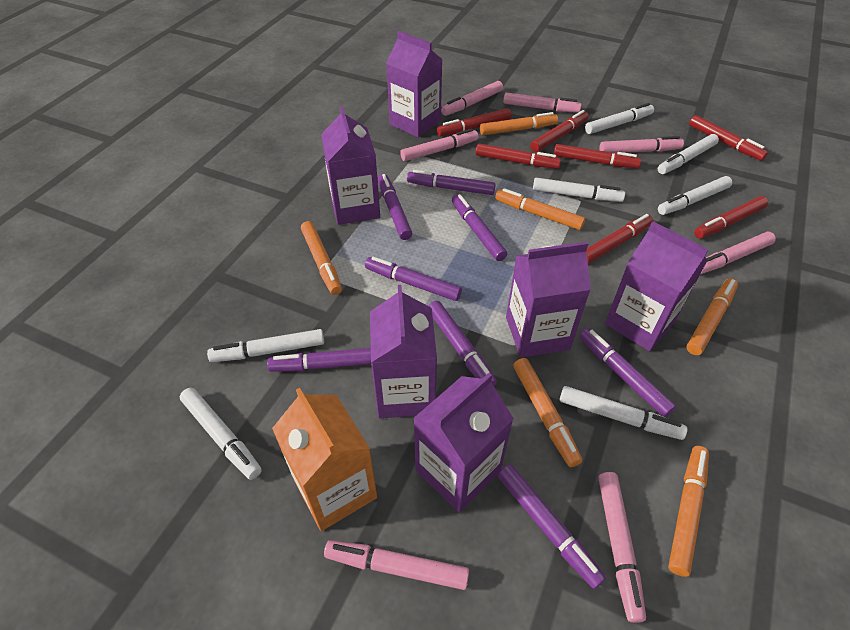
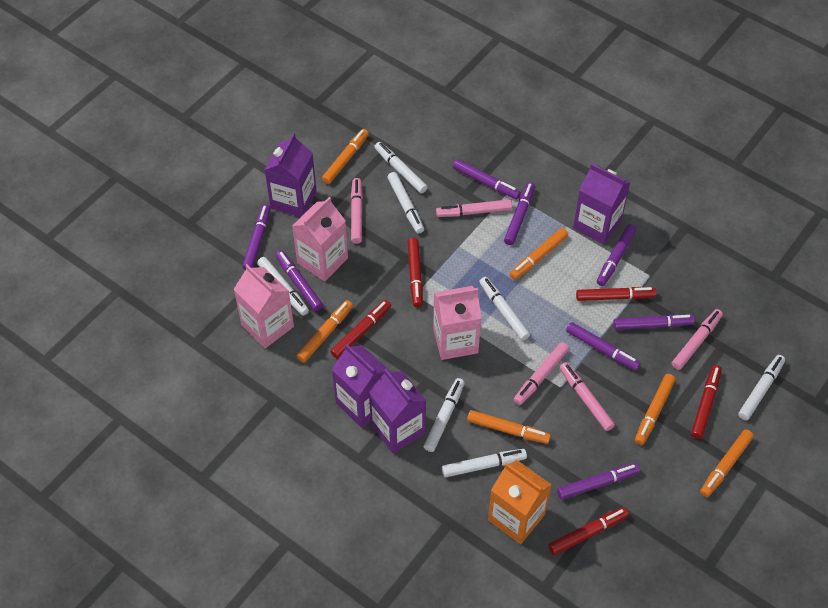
pink carton: 0 -> 3
pink marker: 7 -> 5
purple carton: 6 -> 4
red marker: 7 -> 5

